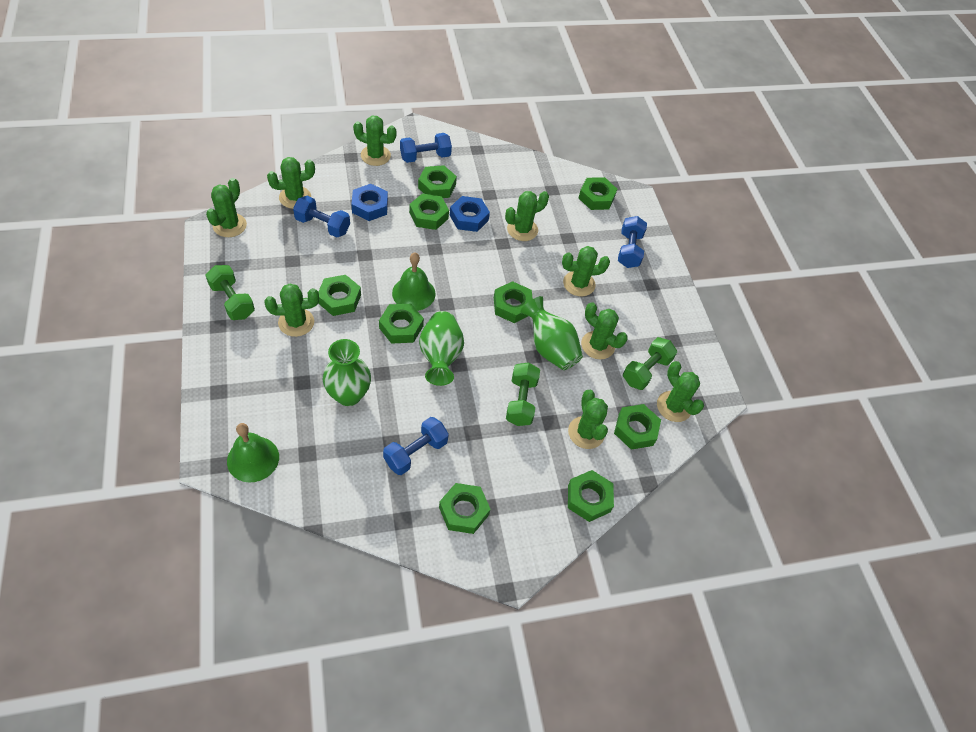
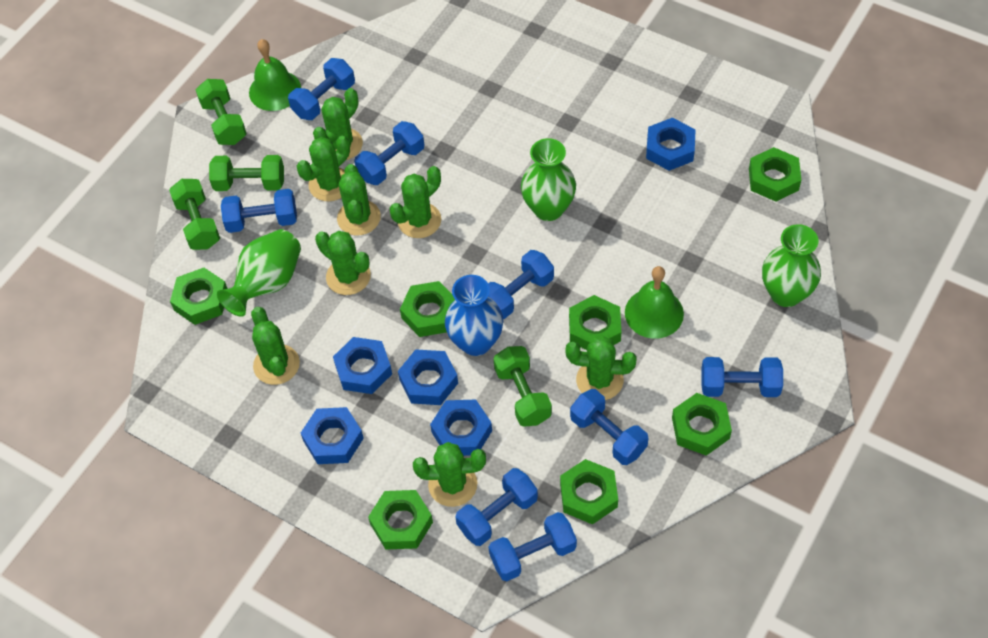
blue dumbbell: 4 -> 8
blue nut: 2 -> 5
blue vase: 0 -> 1
green cactus: 9 -> 8
green dumbbell: 3 -> 4
green nut: 9 -> 7

